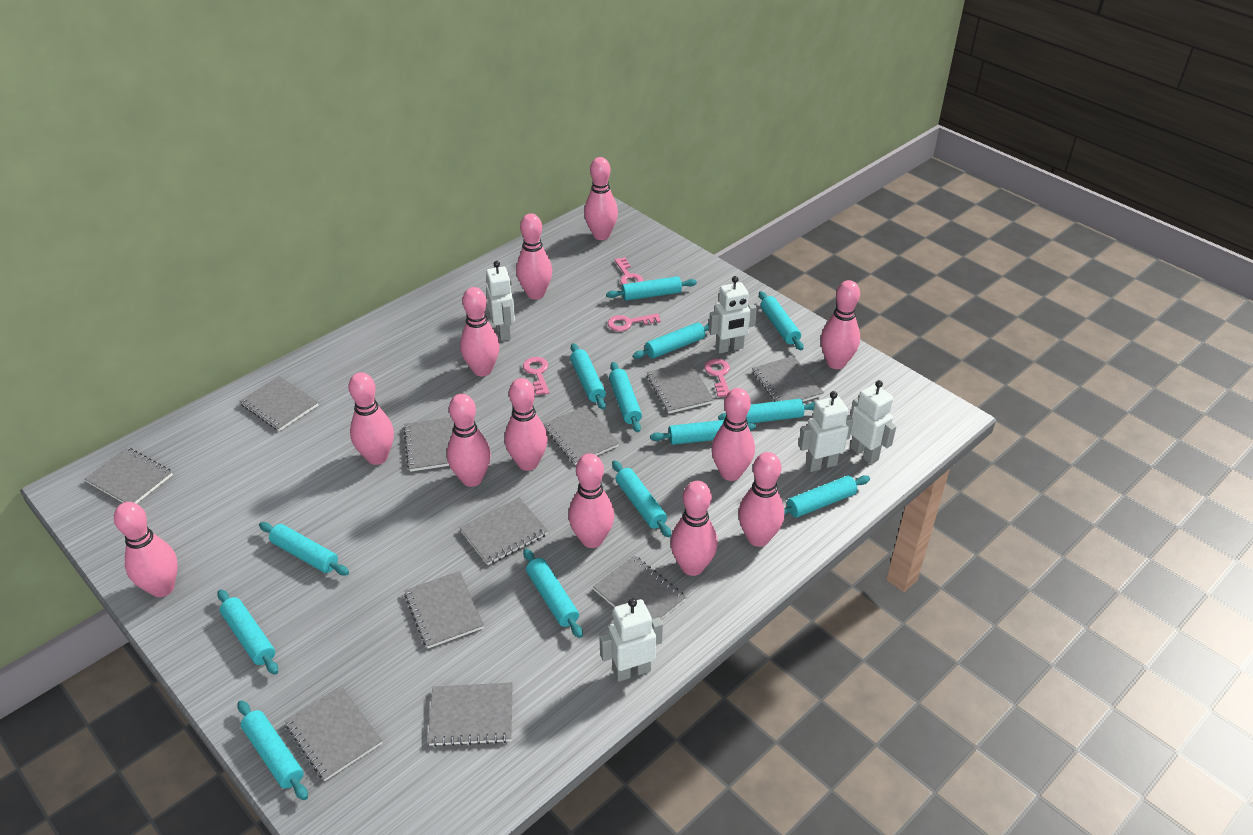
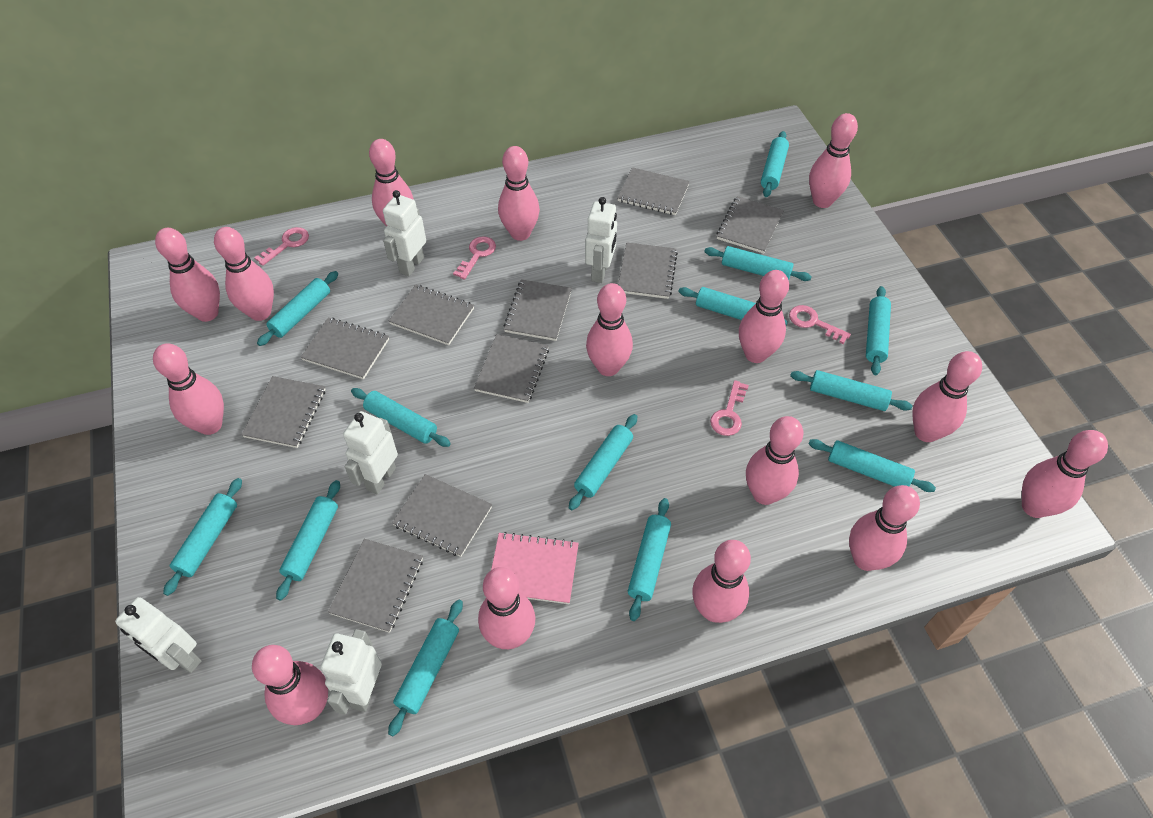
grey notebook: 11 -> 10
pink bowling pin: 12 -> 15
pink notebook: 0 -> 1

